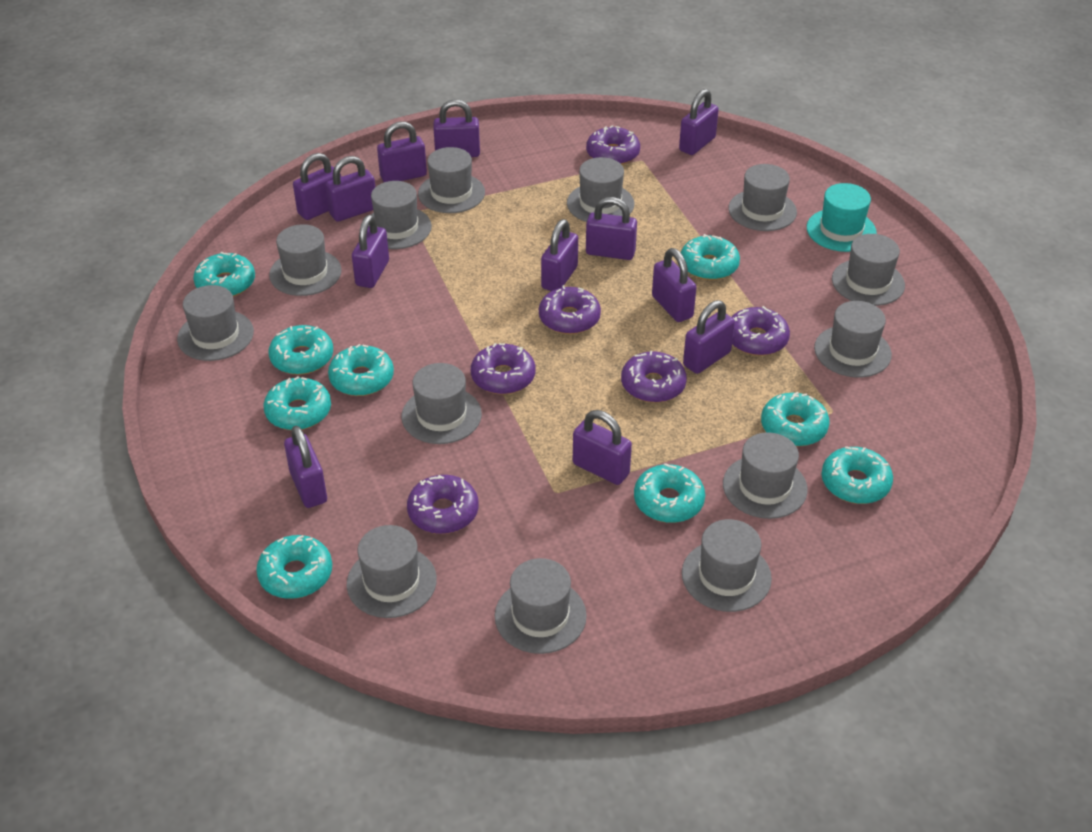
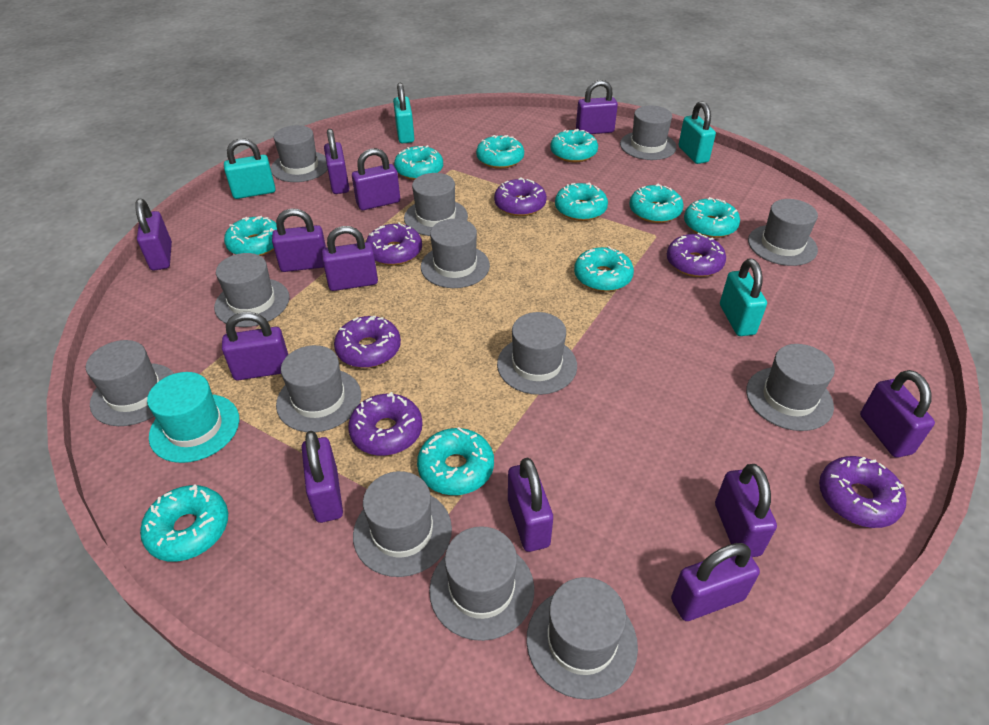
turquoise donut: 9 -> 10
turquoise padlock: 0 -> 4

